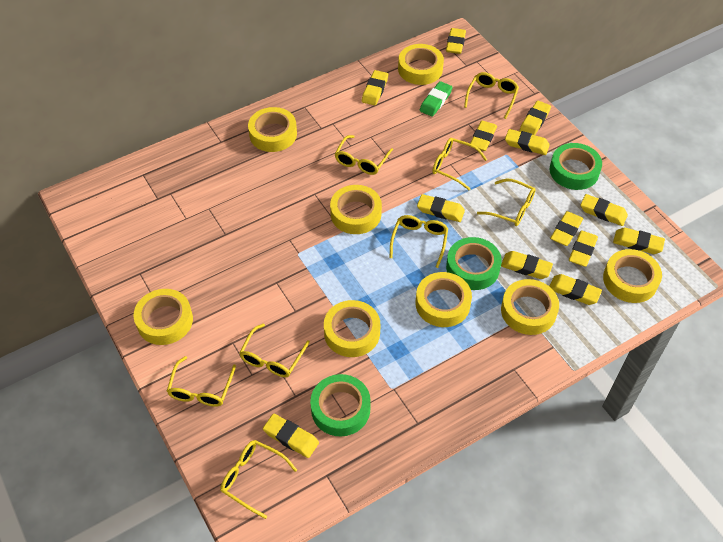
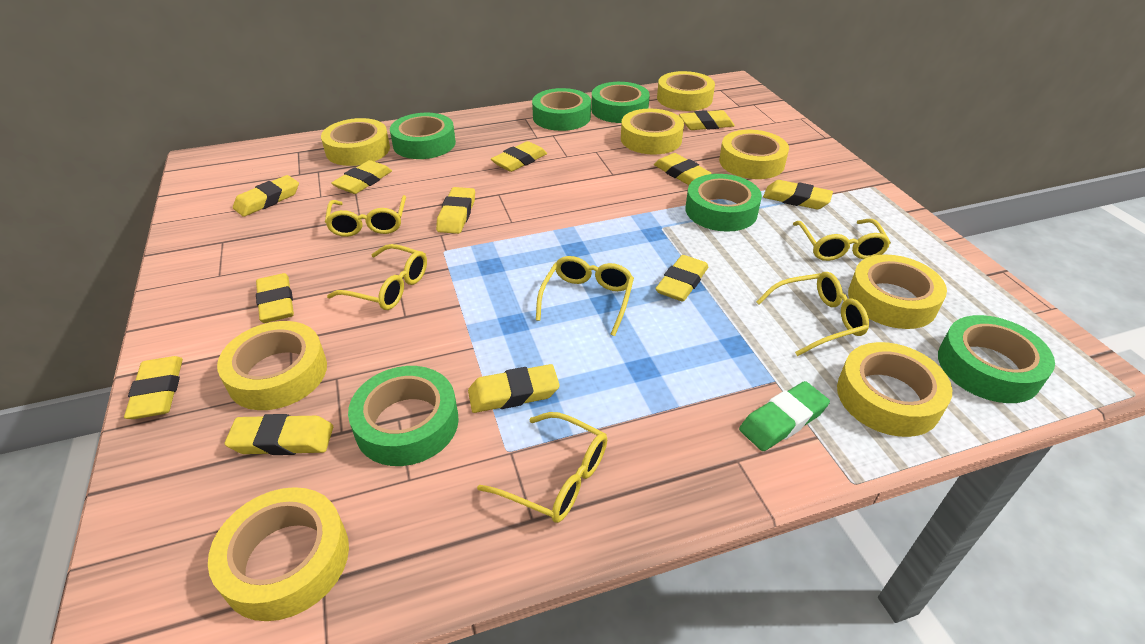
green tape: 3 -> 6
yellow eraser: 13 -> 12
yellow glasses: 8 -> 6

